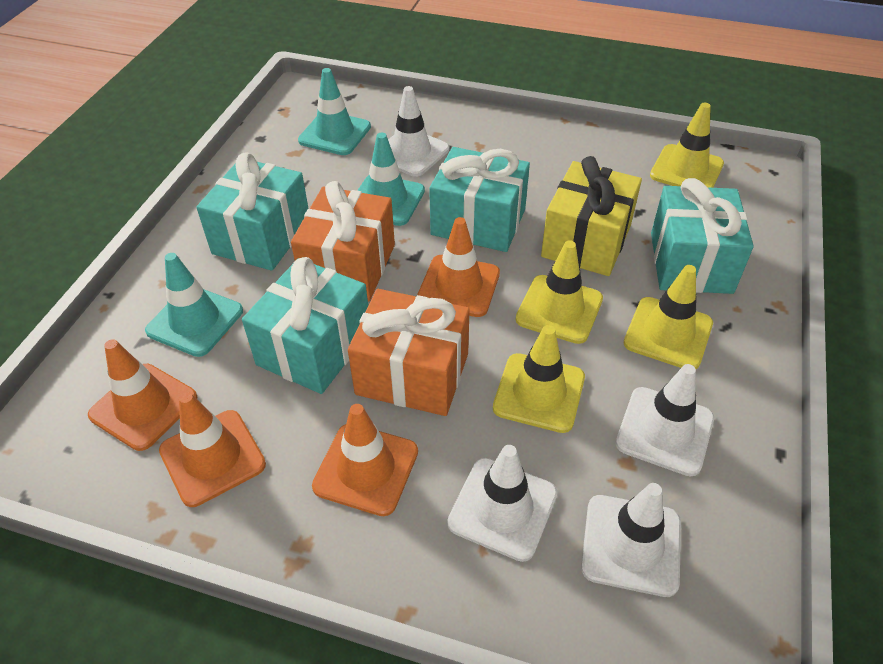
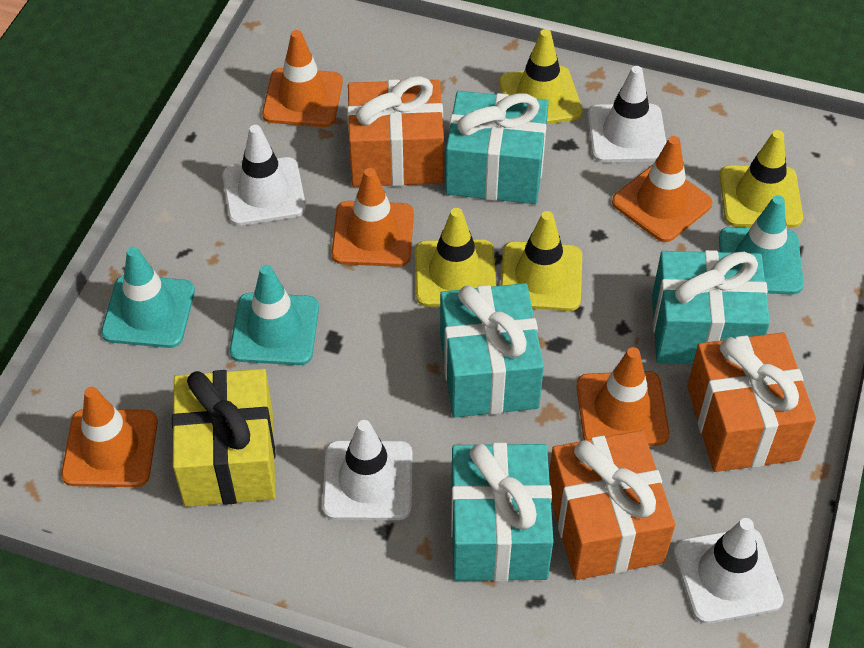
orange gift: 2 -> 3
orange traffic cone: 4 -> 5

